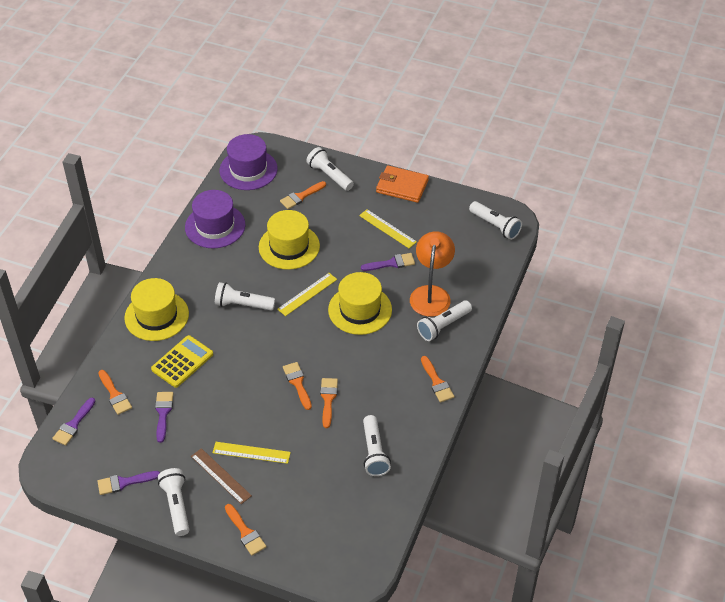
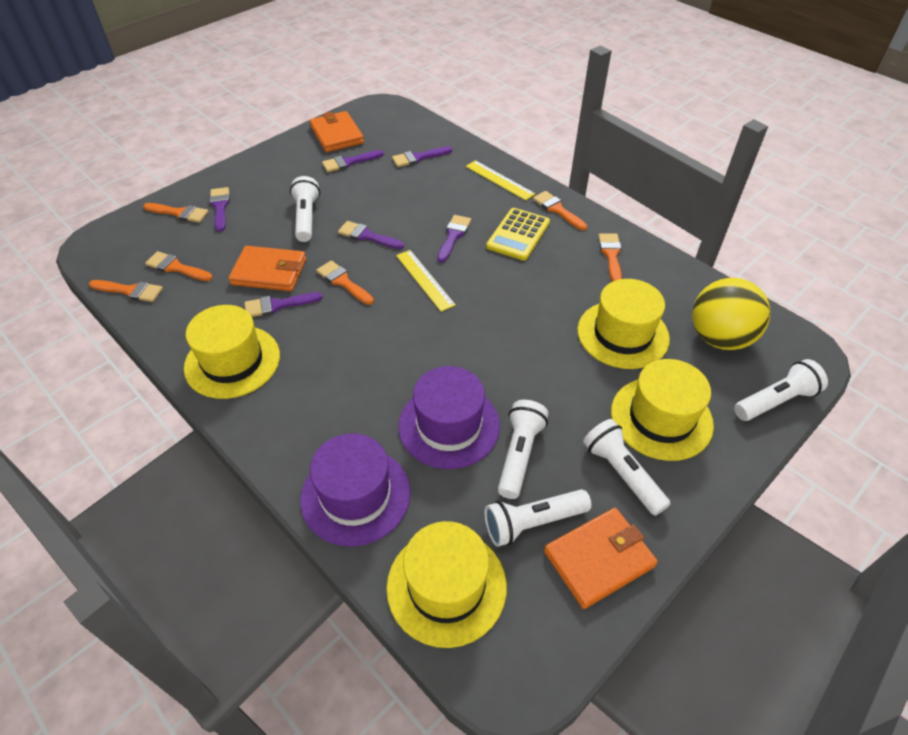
brown ruler: 1 -> 0
orange lamp: 1 -> 0
orange wallet: 1 -> 3
purple brush: 4 -> 6
white flashlight: 6 -> 5
yellow ball: 0 -> 1
yellow hat: 3 -> 4
yellow ruler: 3 -> 2

